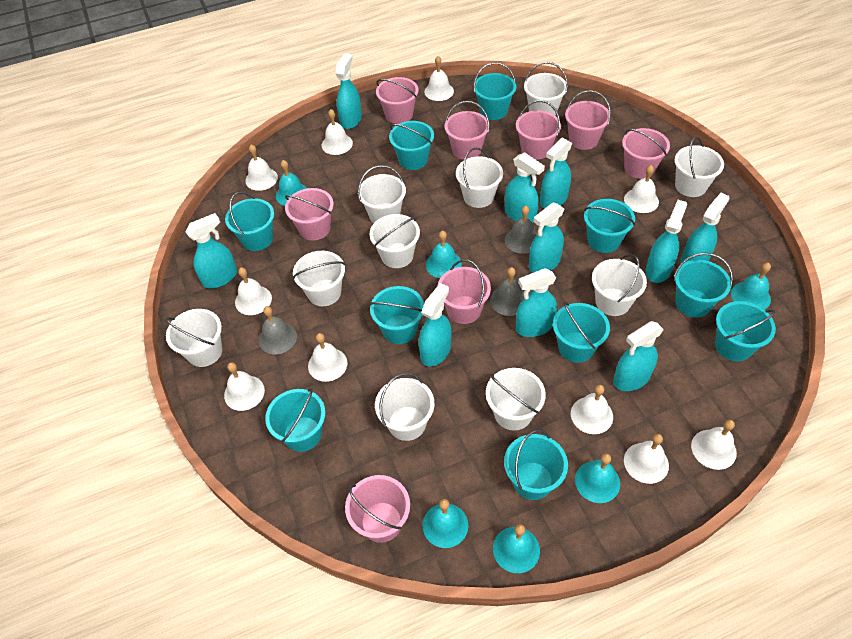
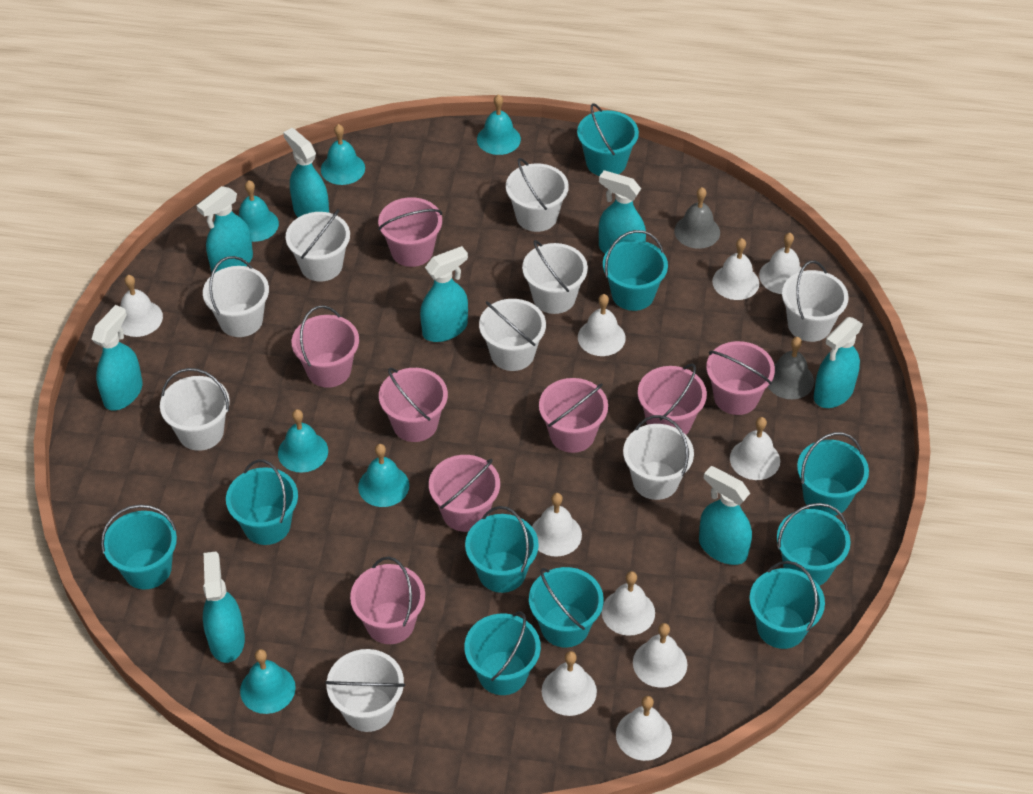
grey bell: 3 -> 2
turquoise spray bottle: 10 -> 8
white bucket: 10 -> 9

